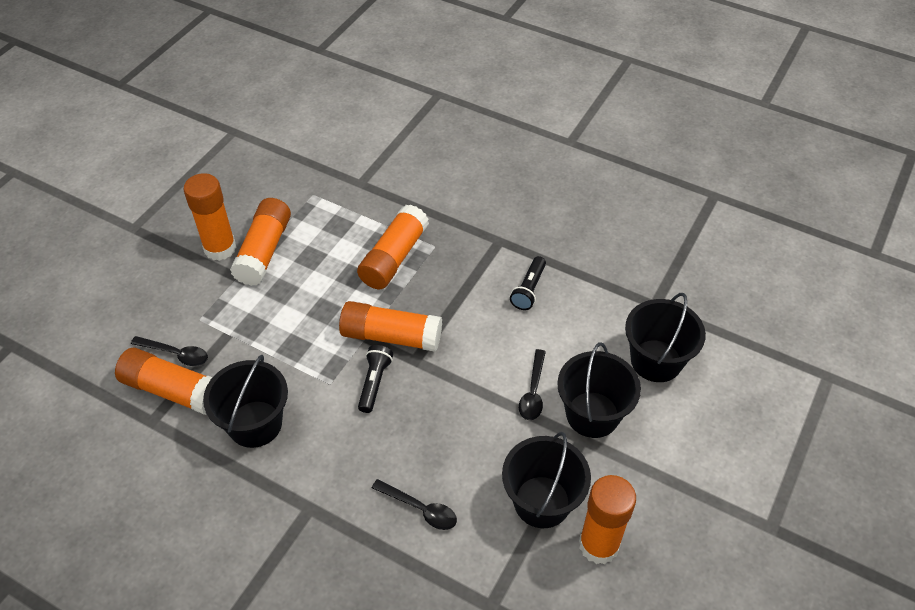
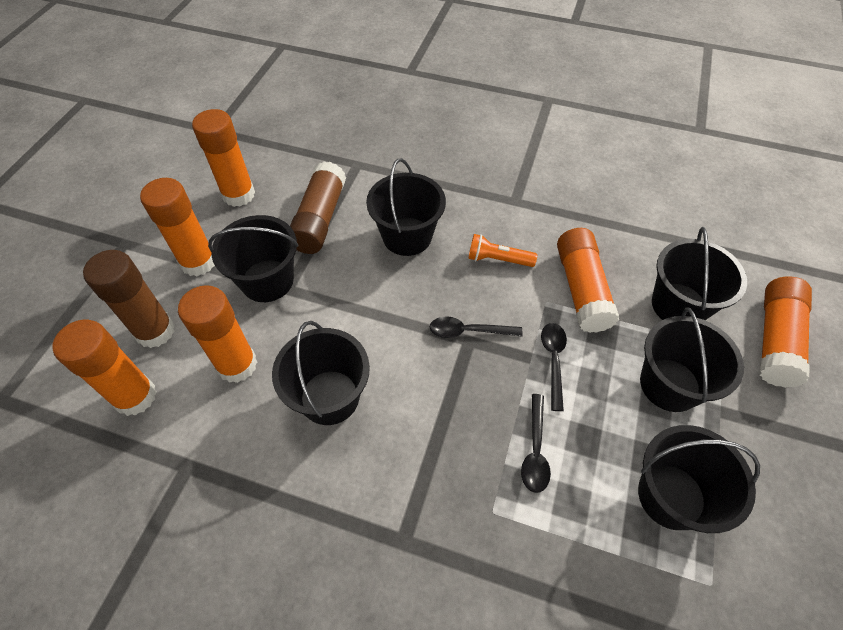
black bucket: 4 -> 6
black flashlight: 2 -> 0
brown glue stick: 0 -> 2
orange flashlight: 0 -> 1

